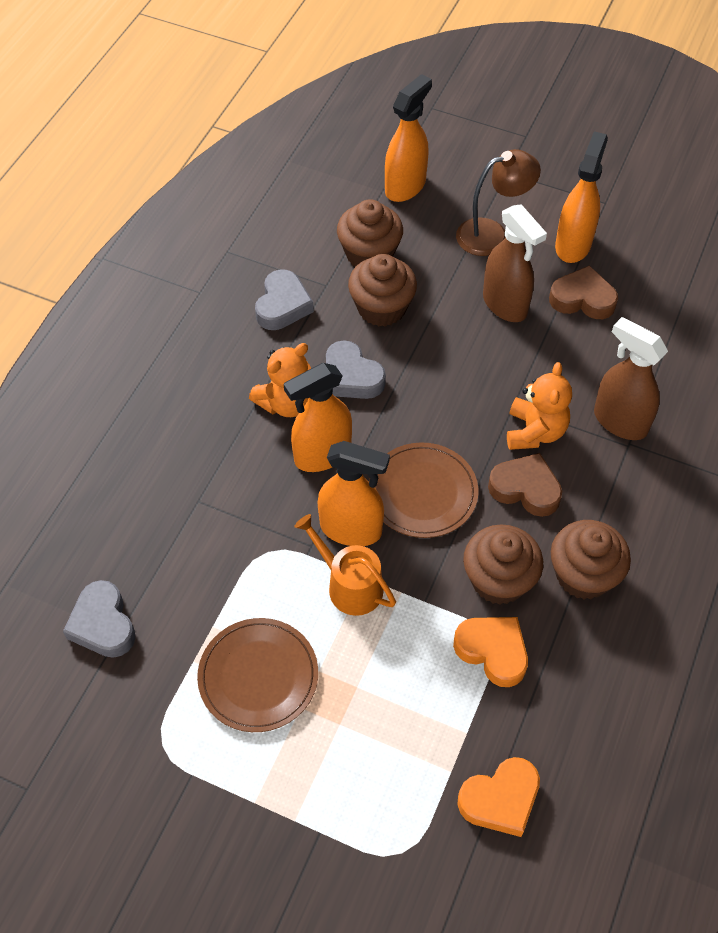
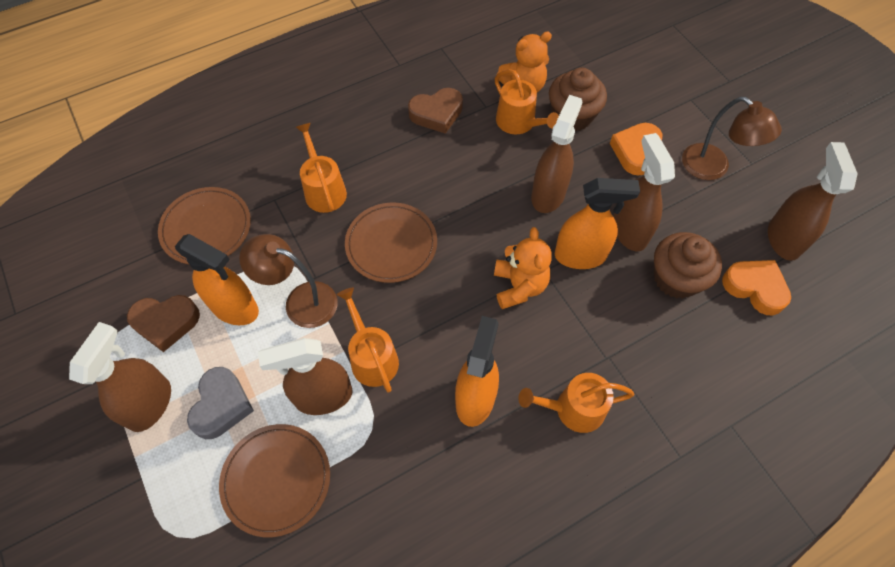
brown cupcake: 4 -> 2
brown lamp: 1 -> 2
brown plate: 2 -> 3
brown spray bottle: 2 -> 5
grey heart: 3 -> 1
orange spray bottle: 4 -> 3
orange watering can: 1 -> 4

